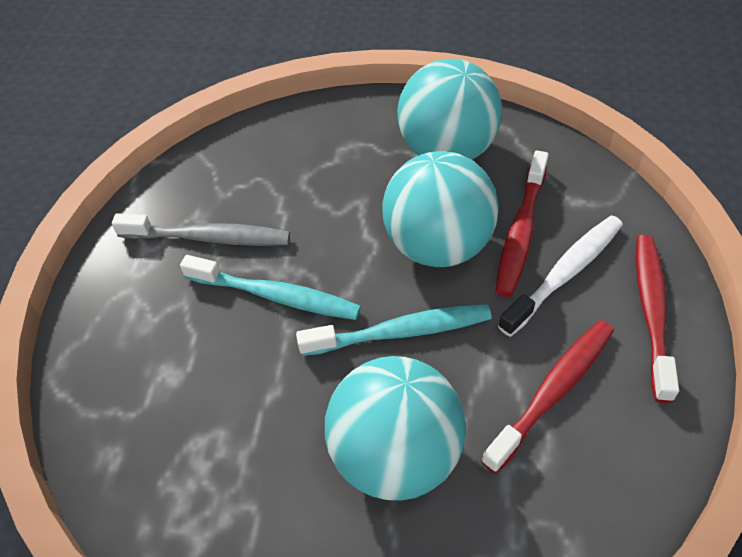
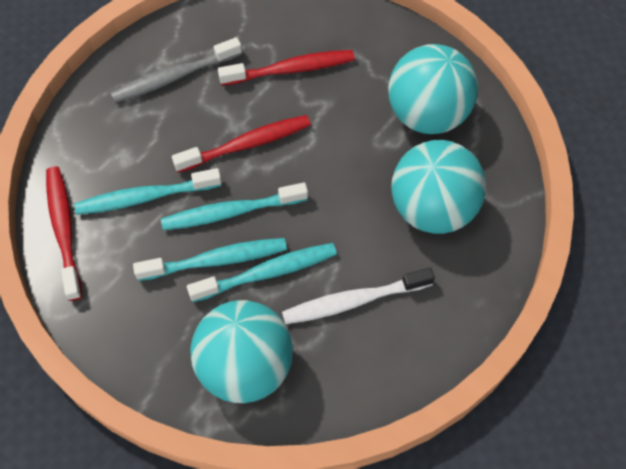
turquoise toothbrush: 2 -> 4

